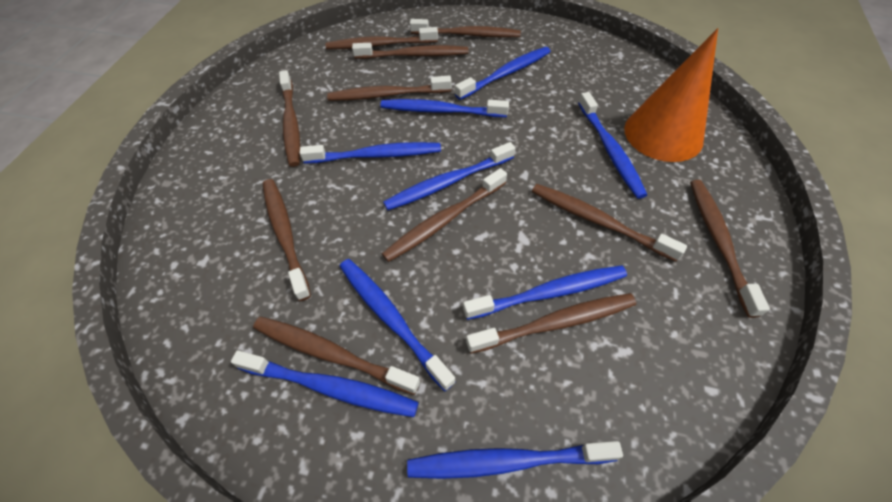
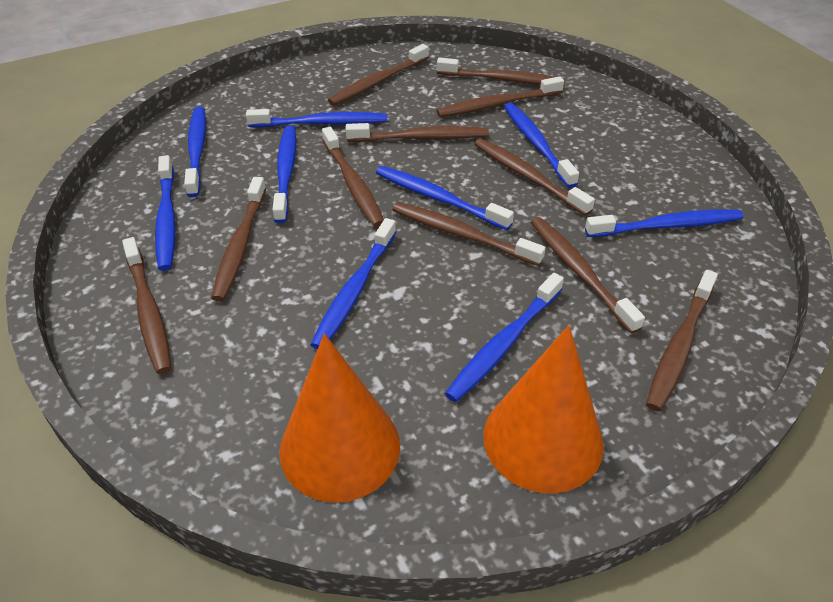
orange cone: 1 -> 2

